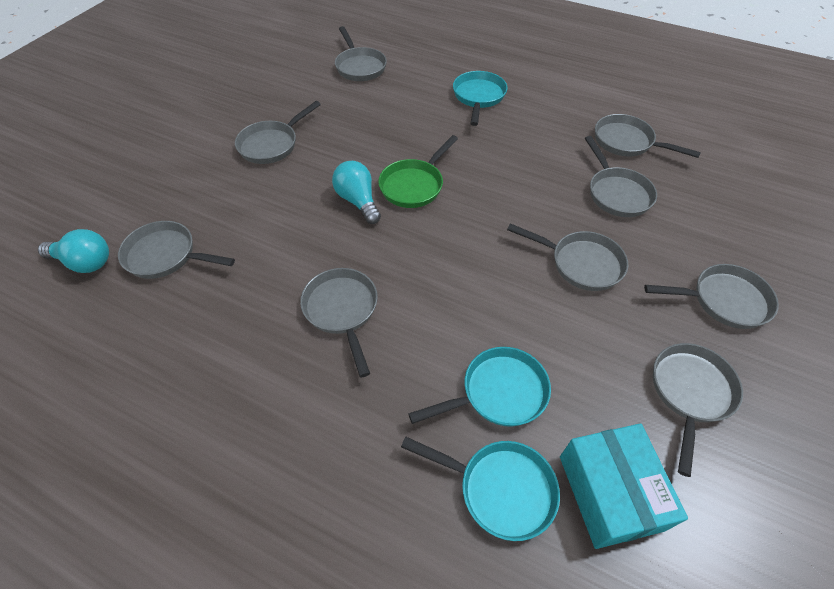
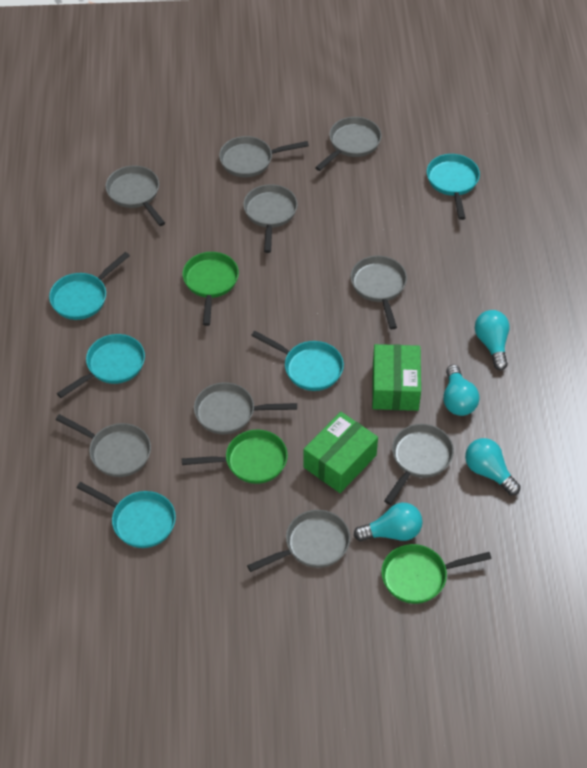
green box: 0 -> 2
green pan: 1 -> 3
turquoise box: 1 -> 0
turquoise light bulb: 2 -> 4
turquoise pan: 3 -> 5

